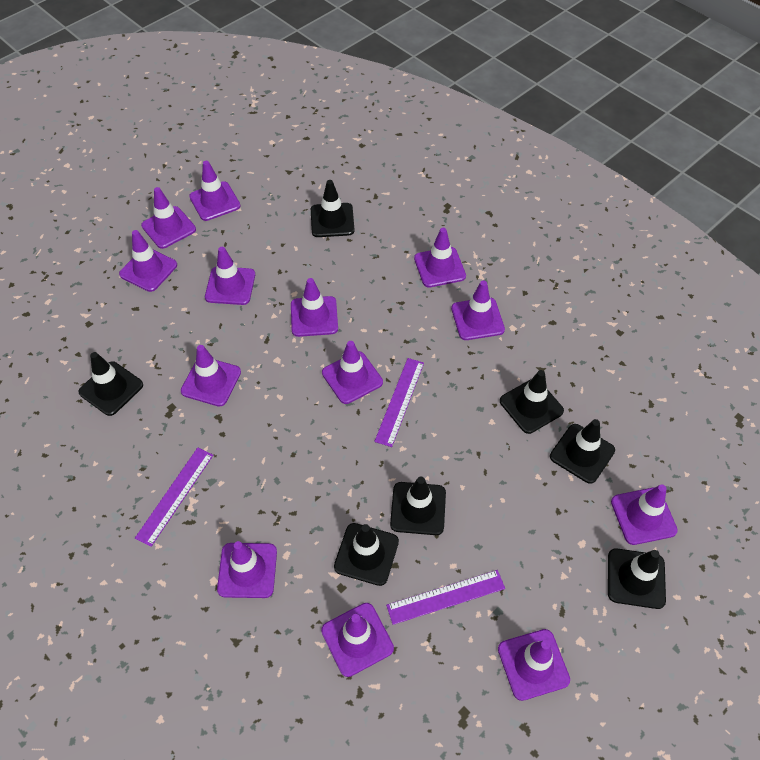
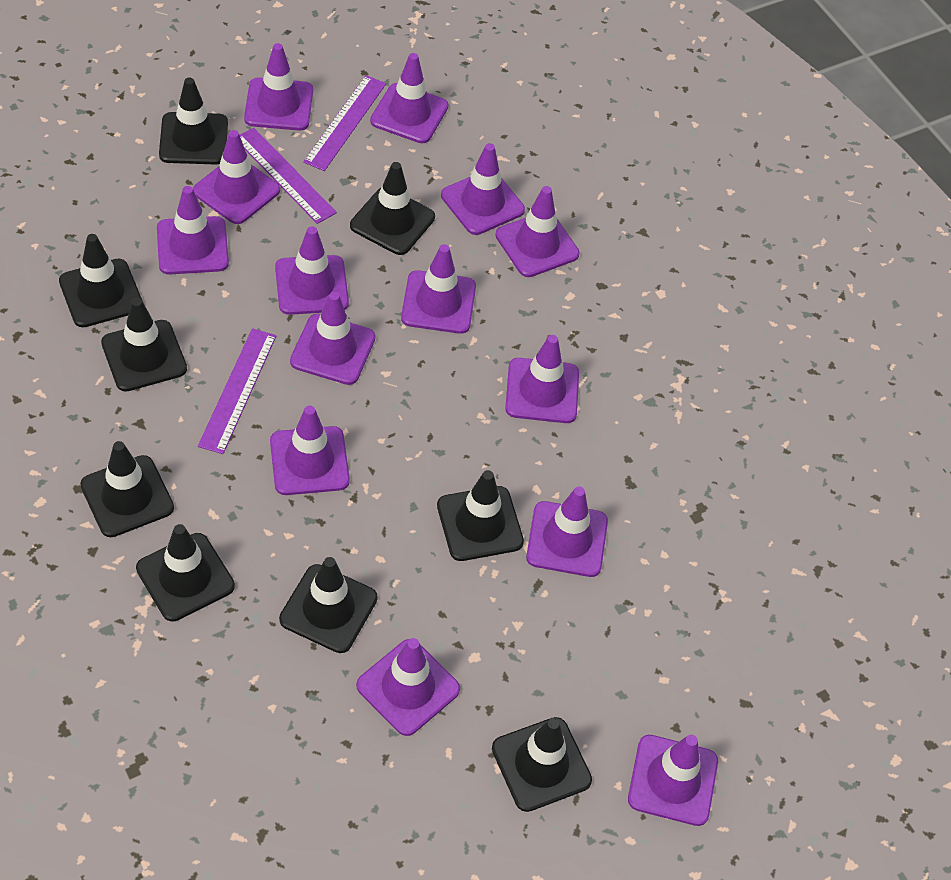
black traffic cone: 7 -> 9
purple traffic cone: 13 -> 14

